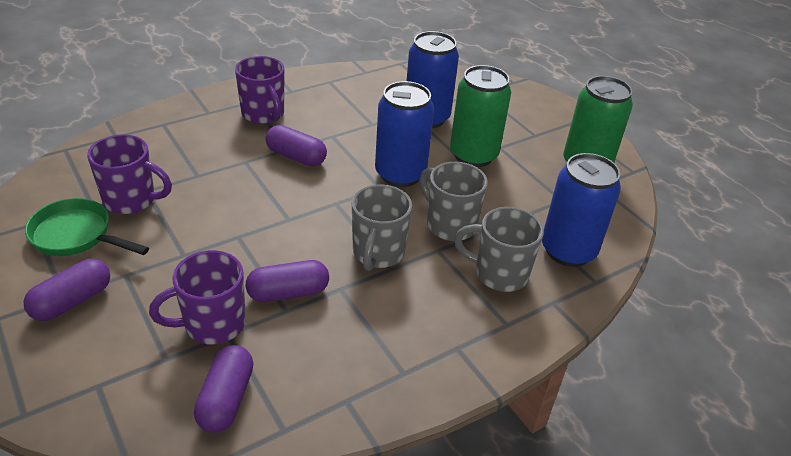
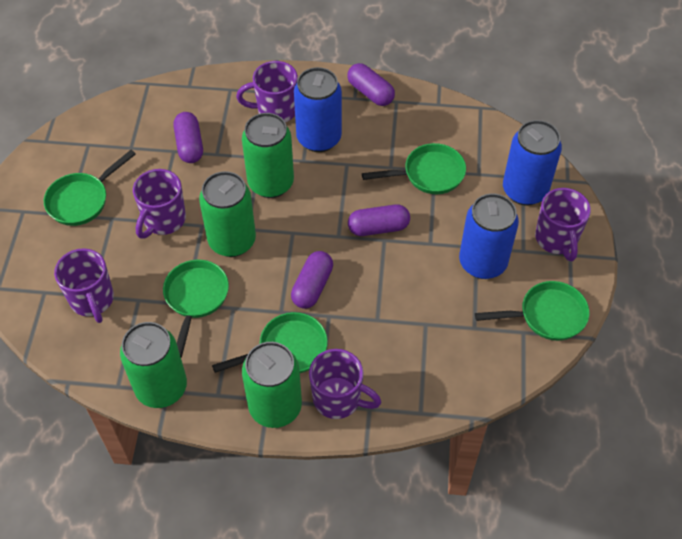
green can: 2 -> 4
green pan: 1 -> 5
grey mug: 3 -> 0
purple mug: 3 -> 5

